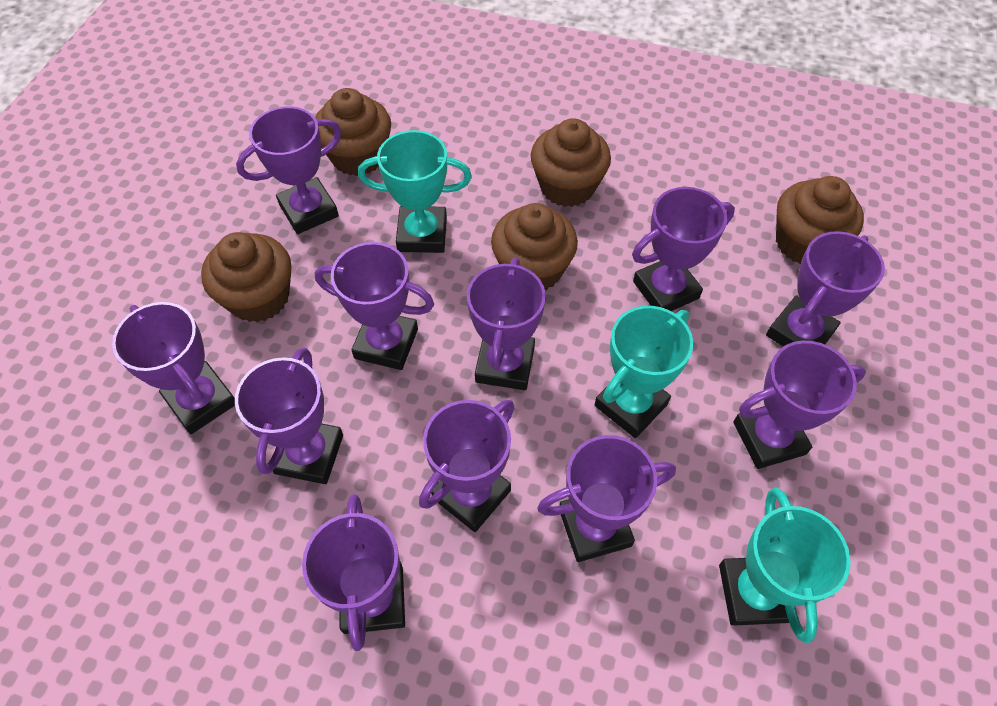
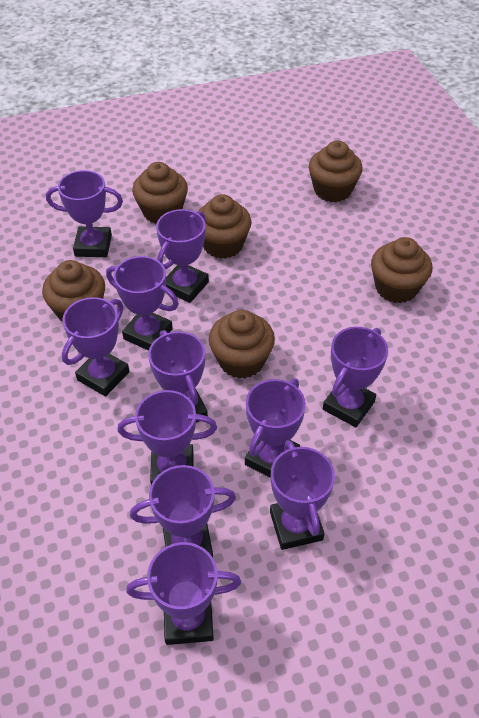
brown cupcake: 5 -> 6
turquoise trophy: 3 -> 0

